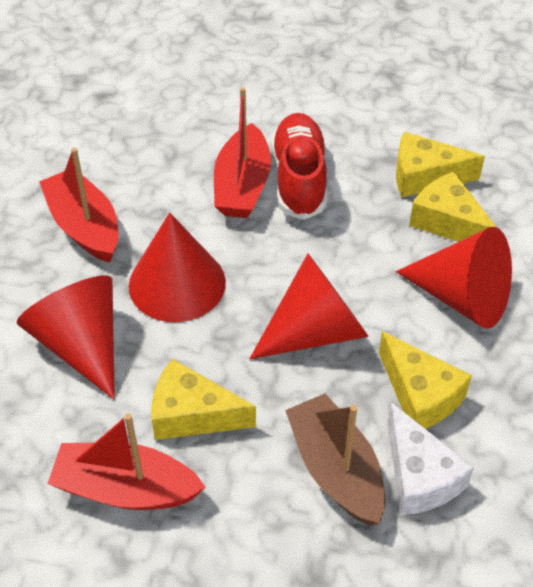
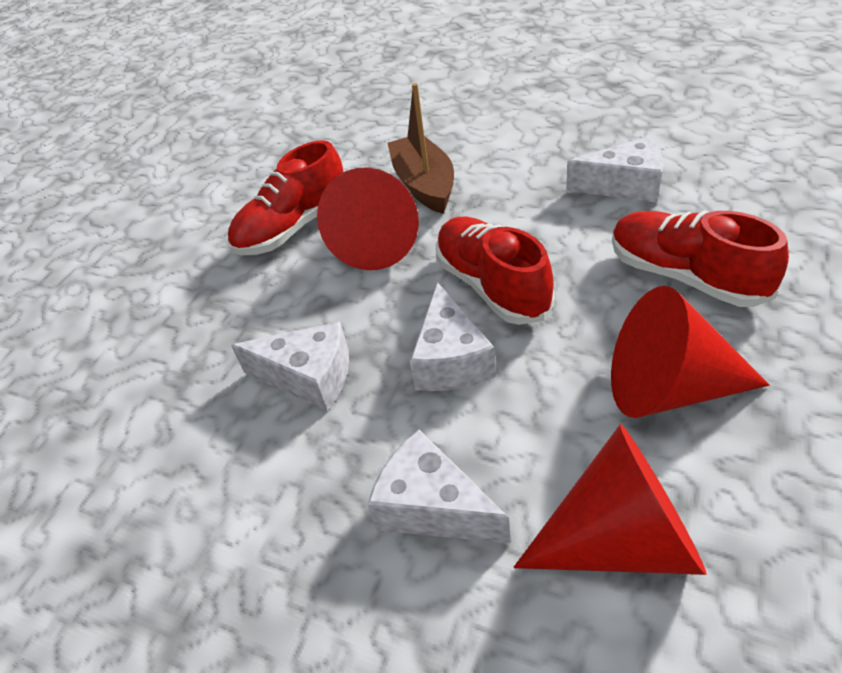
red boat: 3 -> 0
red cone: 4 -> 3
red shoe: 1 -> 3
white cheese: 1 -> 4
yellow cheese: 4 -> 0

